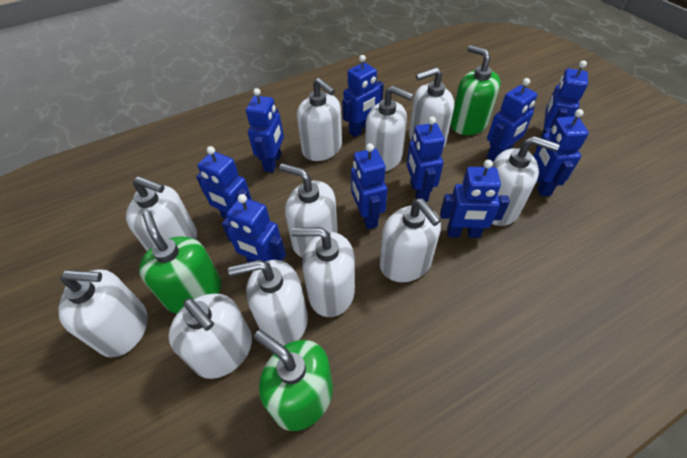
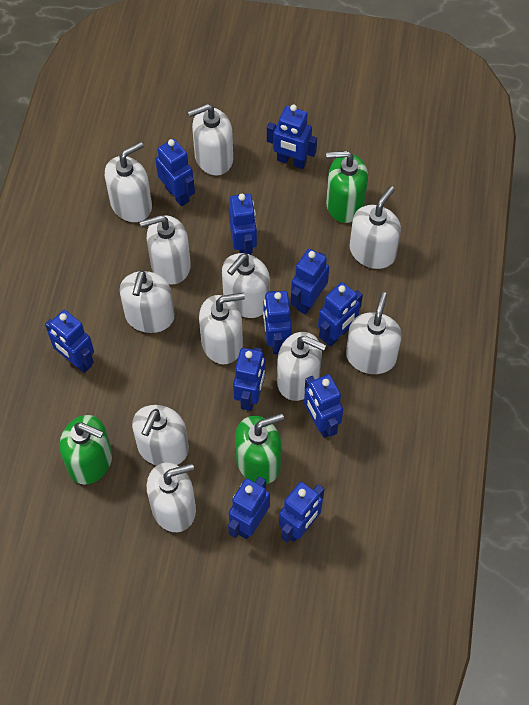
blue robot: 10 -> 11

